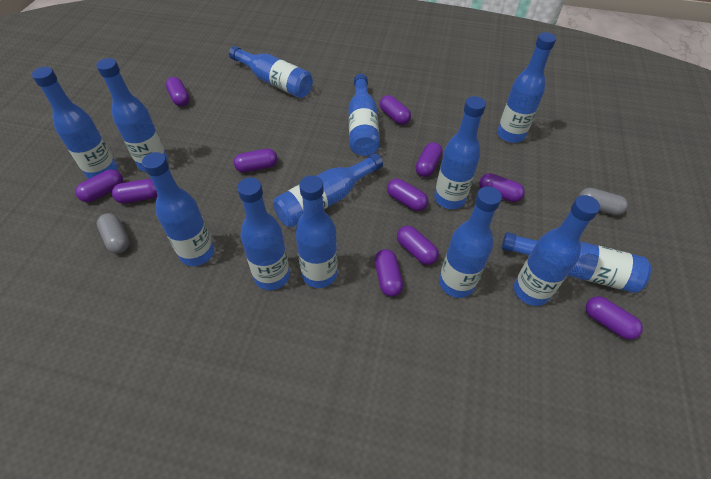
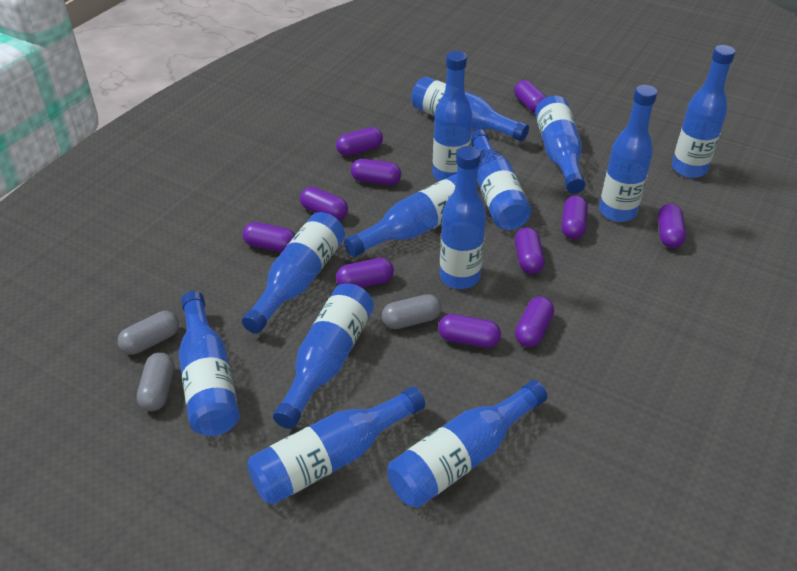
grey capsule: 2 -> 3

